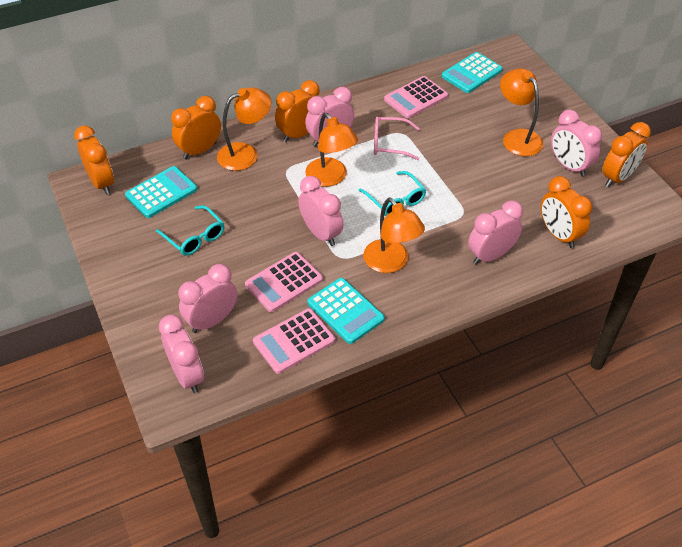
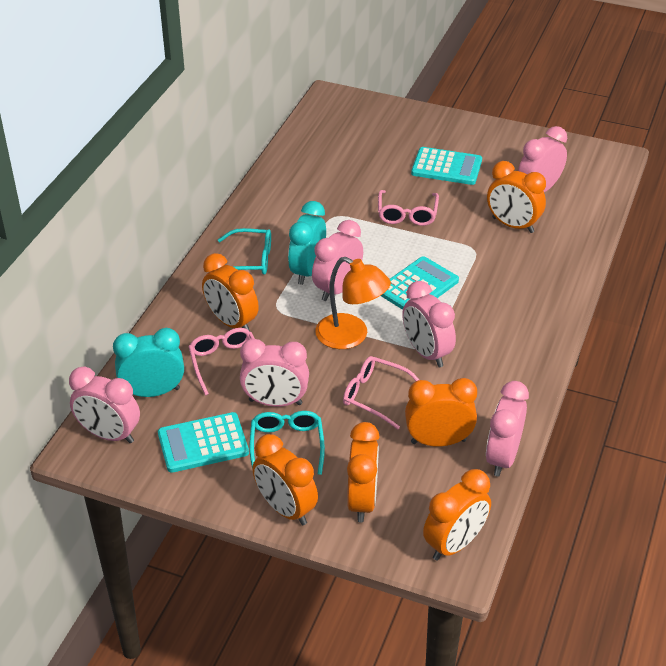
orange clock: 5 -> 6
orange lamp: 4 -> 1
pink calculator: 3 -> 0
pink glasses: 1 -> 3
turquoise clock: 0 -> 2

